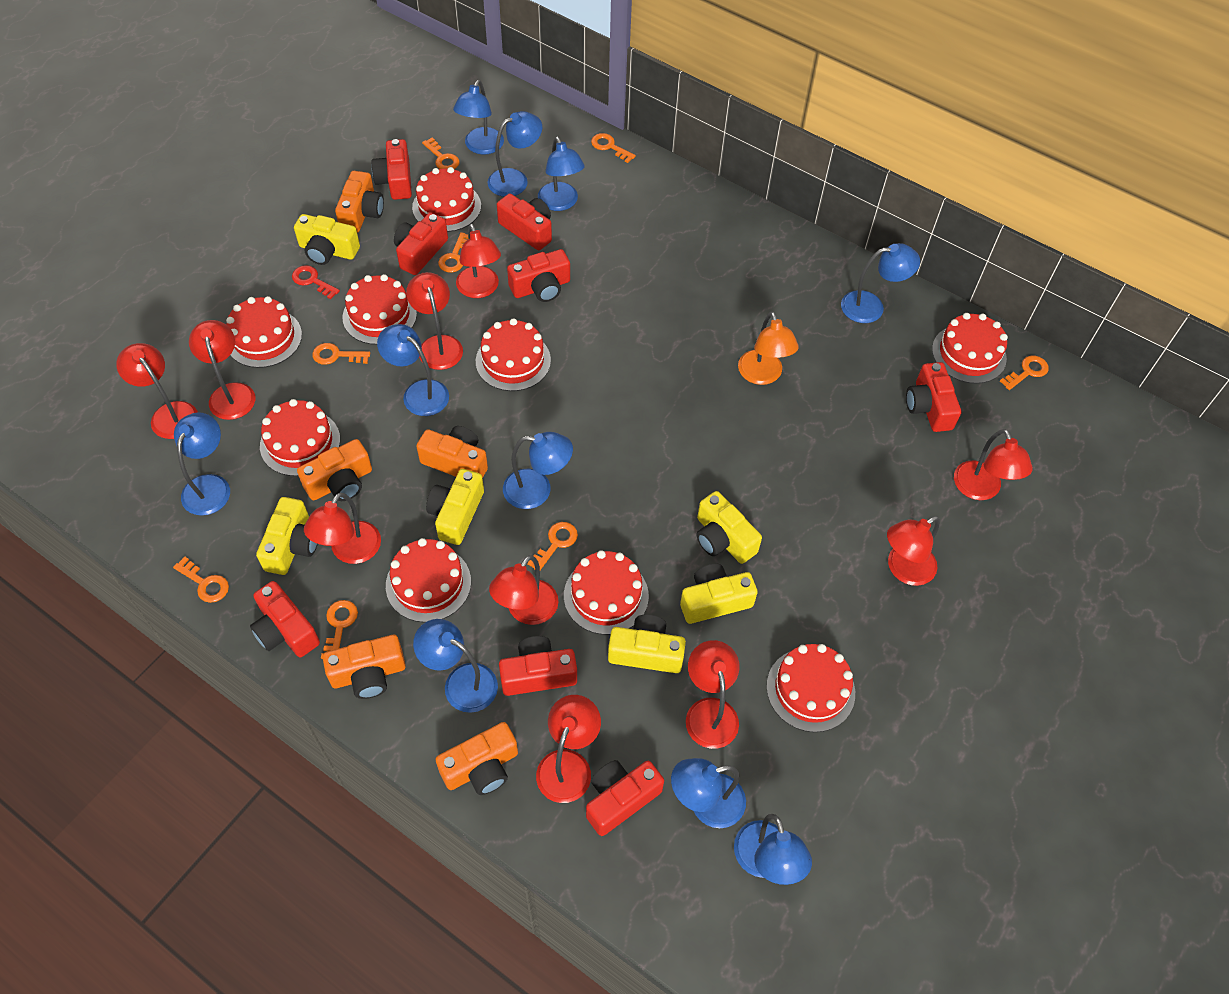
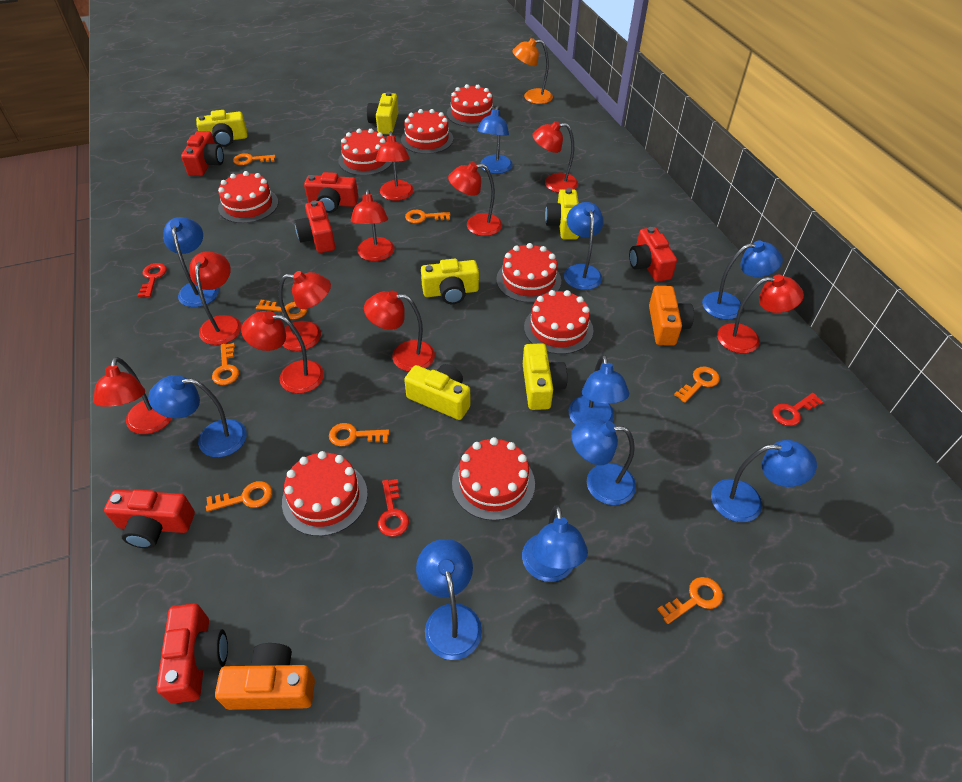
orange camera: 5 -> 2
red cake: 9 -> 8
red camera: 8 -> 6
red key: 1 -> 3

